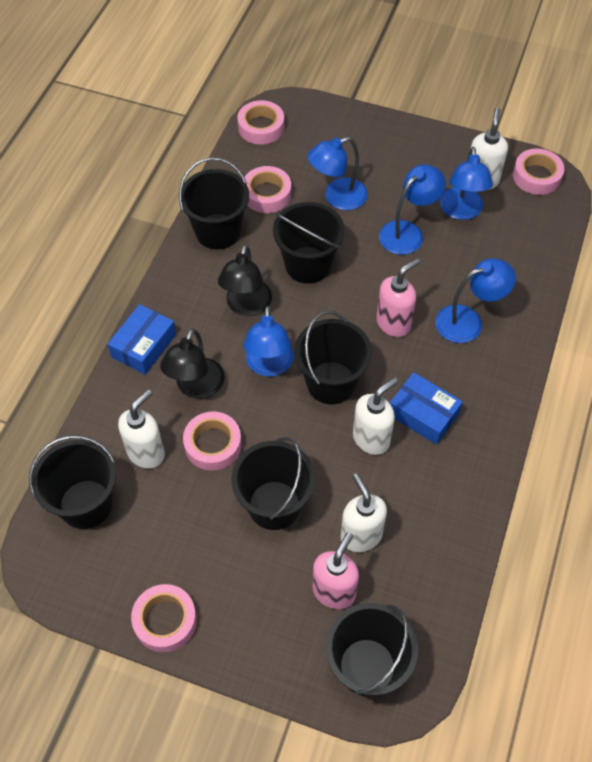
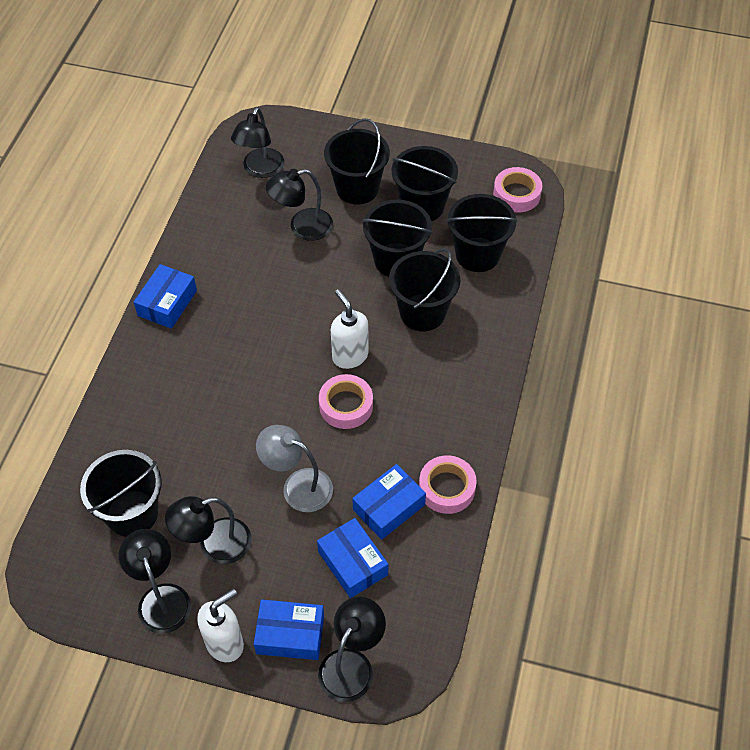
black lamp: 2 -> 5
blue box: 2 -> 4
blue lamp: 5 -> 0
grey lamp: 0 -> 1
pink soap dispenser: 2 -> 0
pink tape: 5 -> 3
white soap dispenser: 4 -> 2

